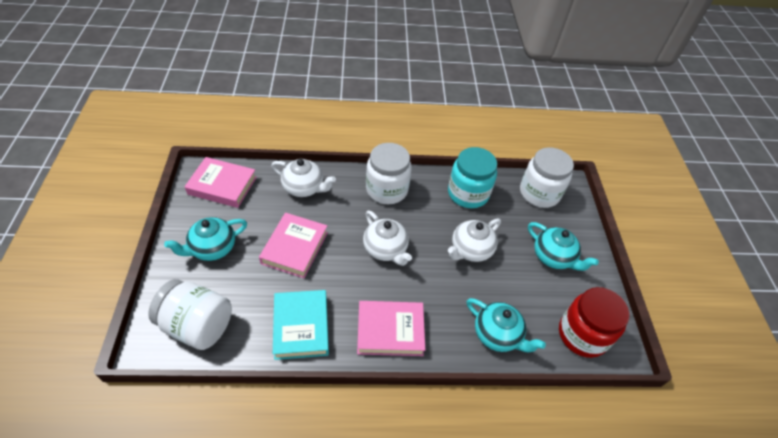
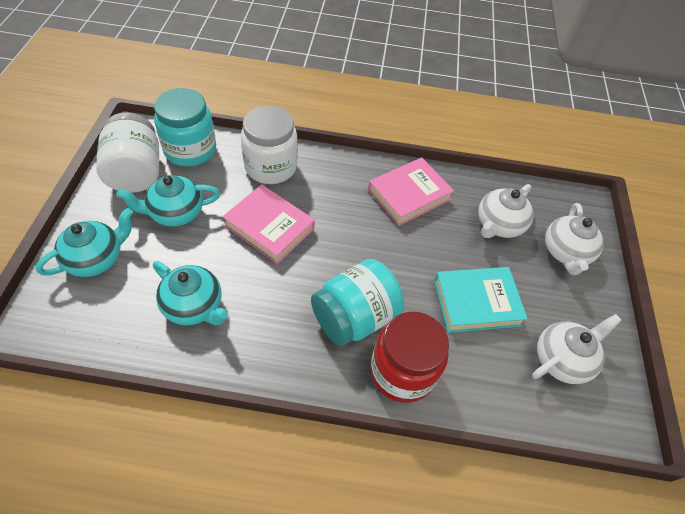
pink book: 3 -> 2
turquoise jar: 1 -> 2
white jar: 3 -> 2

